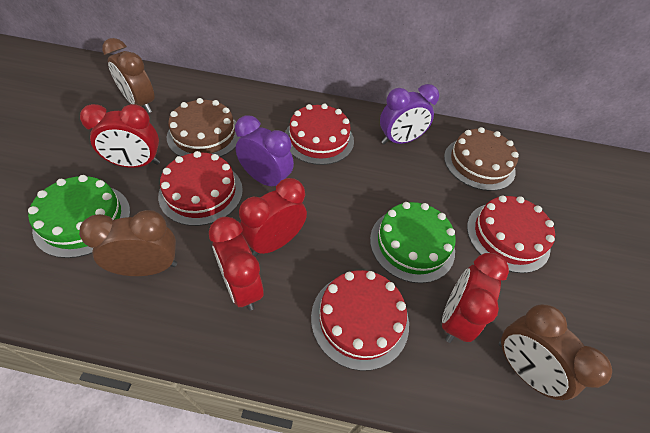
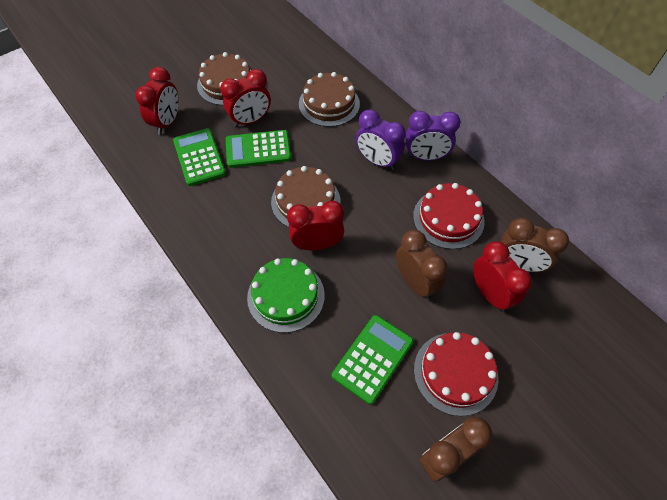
brown cake: 2 -> 3
green cake: 2 -> 1
green calculator: 0 -> 3
red cake: 4 -> 2

